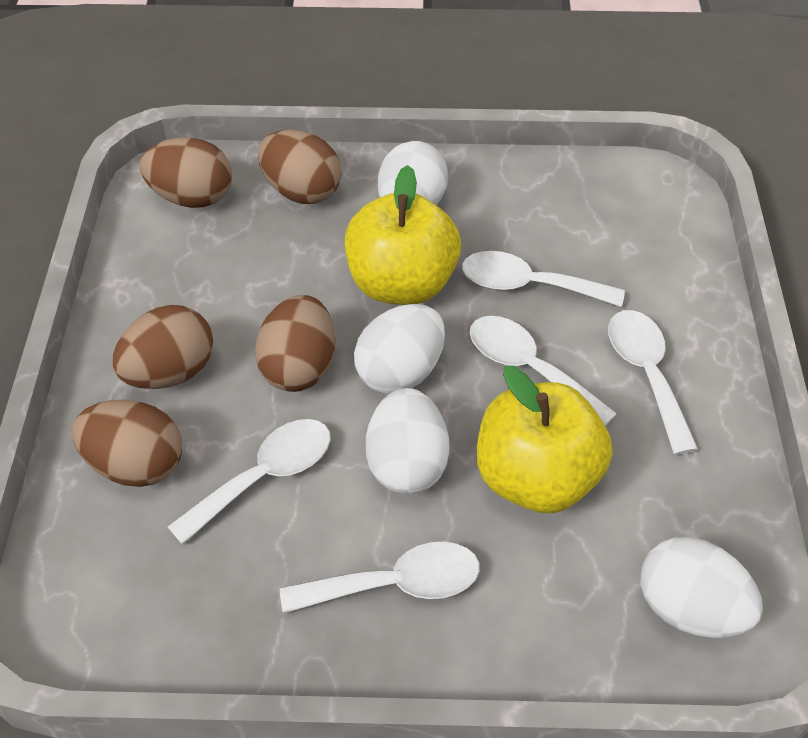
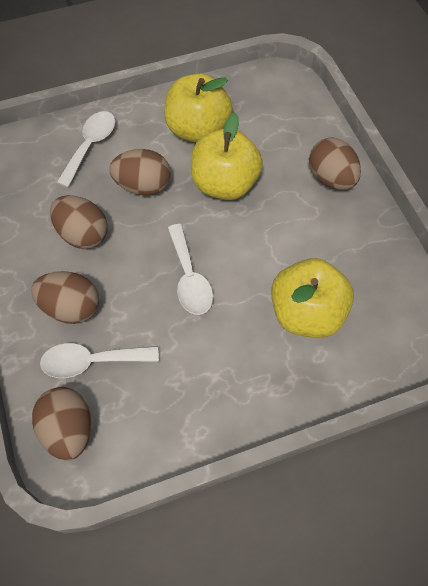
white egg: 4 -> 0
white spoon: 5 -> 3
yellow apple: 2 -> 3

